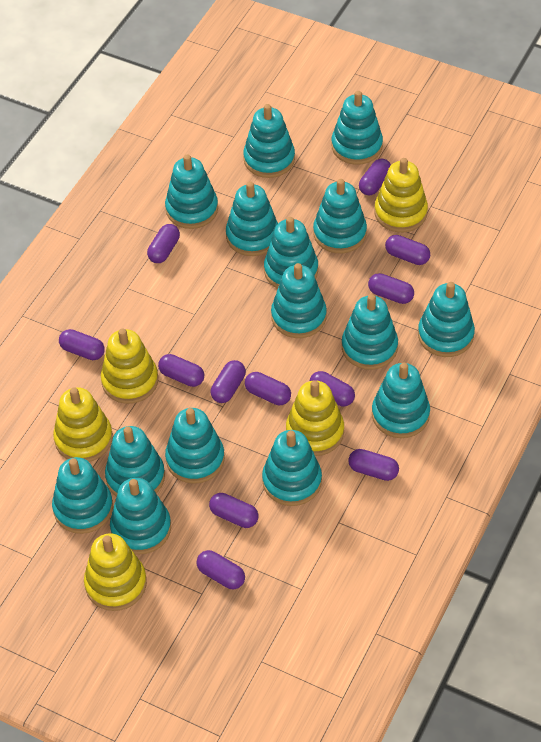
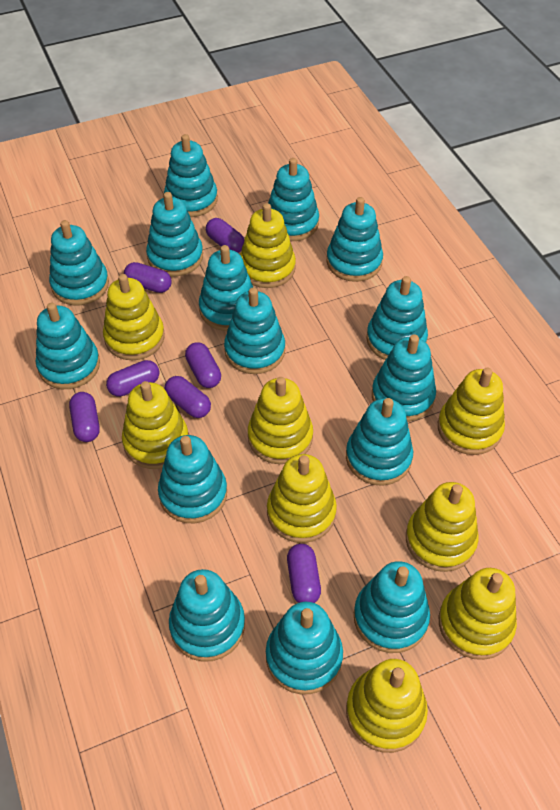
purple capsule: 12 -> 7
yellow stacking toy: 5 -> 9

